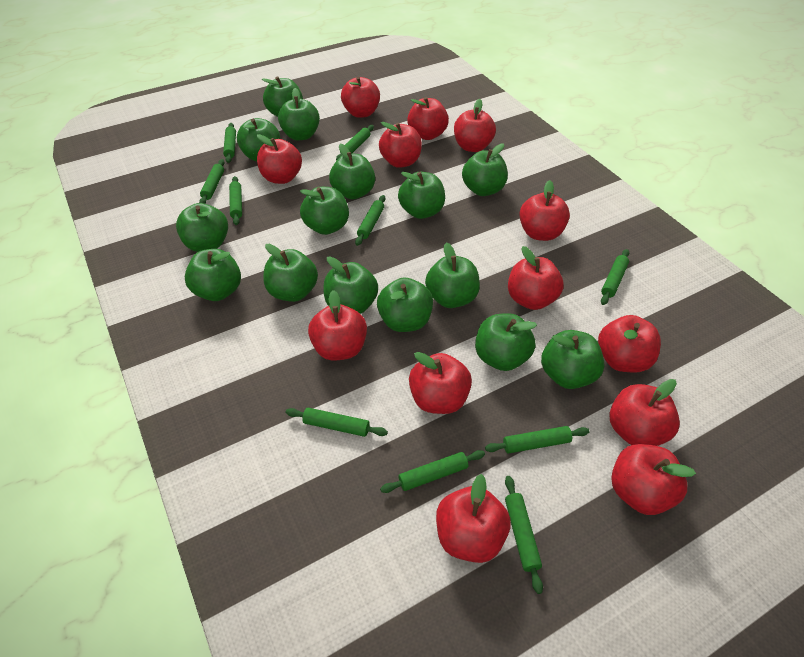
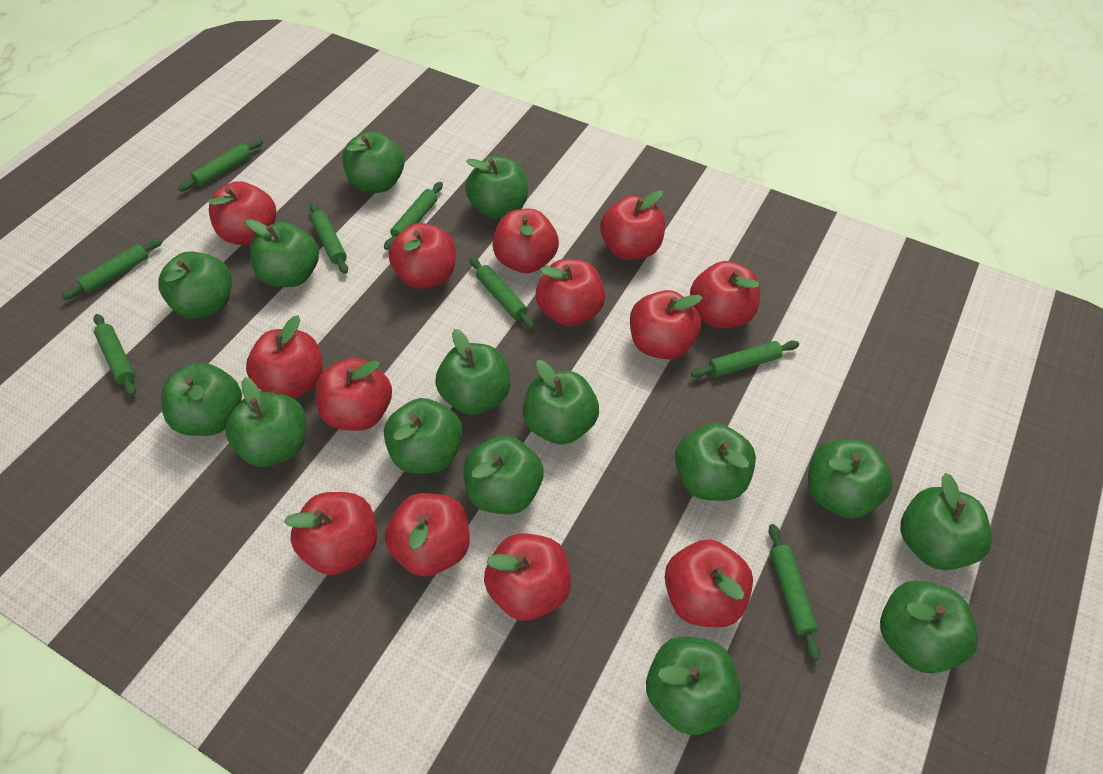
green rolling pin: 10 -> 8

